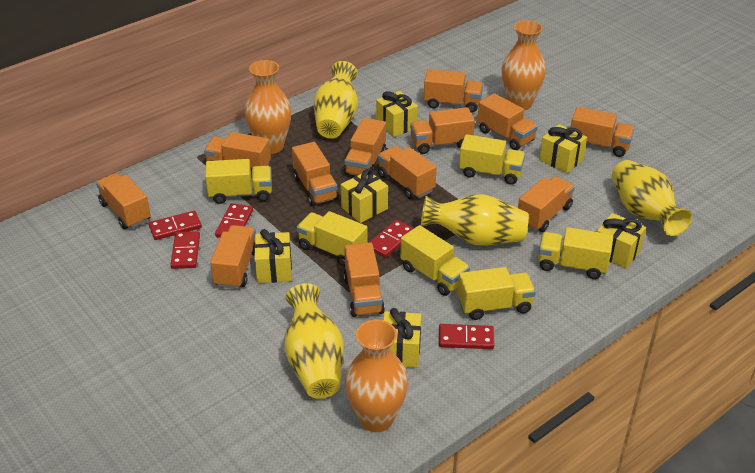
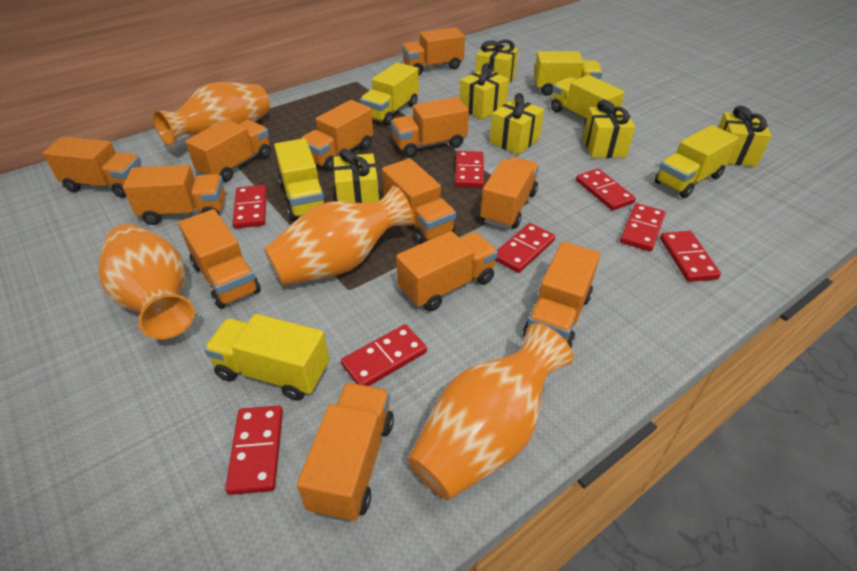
orange vase: 3 -> 4
red domino: 5 -> 8
yellow vase: 4 -> 0

